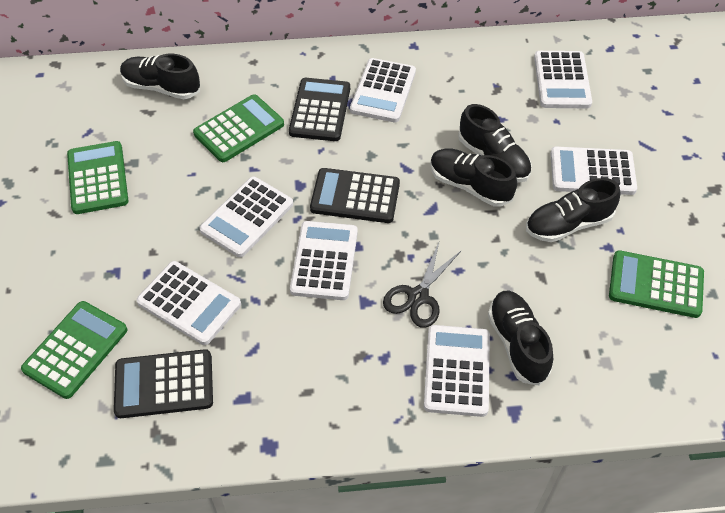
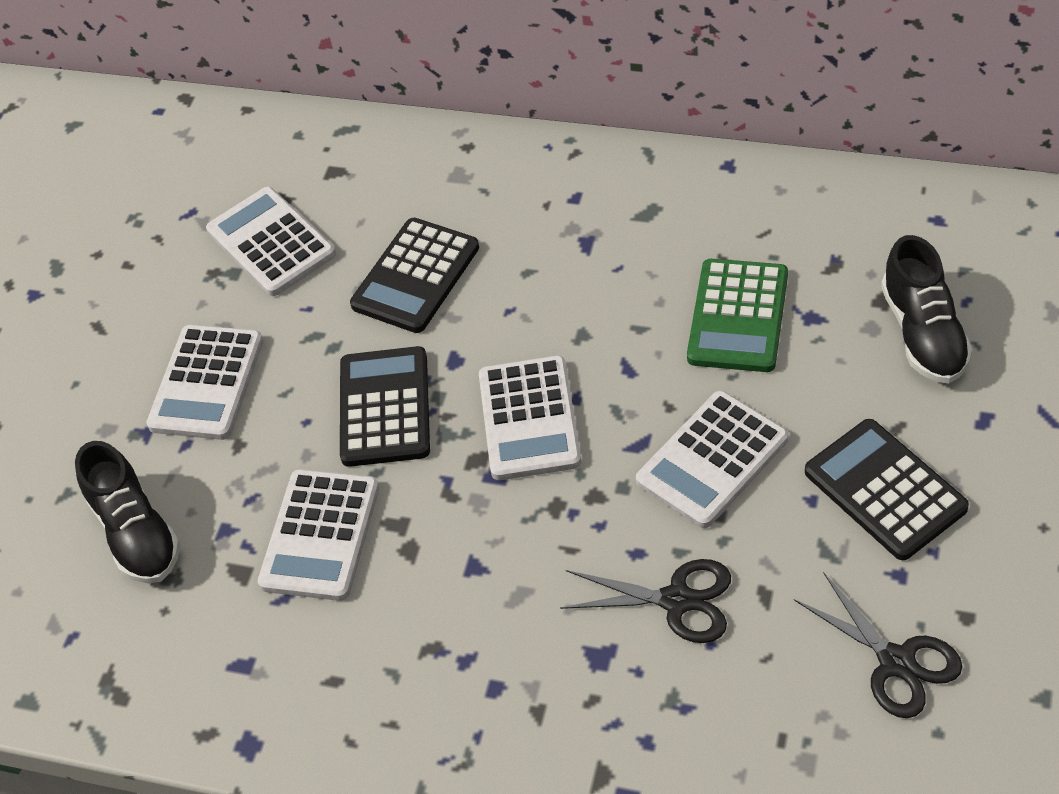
black scissors: 1 -> 2
black shoe: 5 -> 2
green calculator: 4 -> 1
white calculator: 7 -> 5

